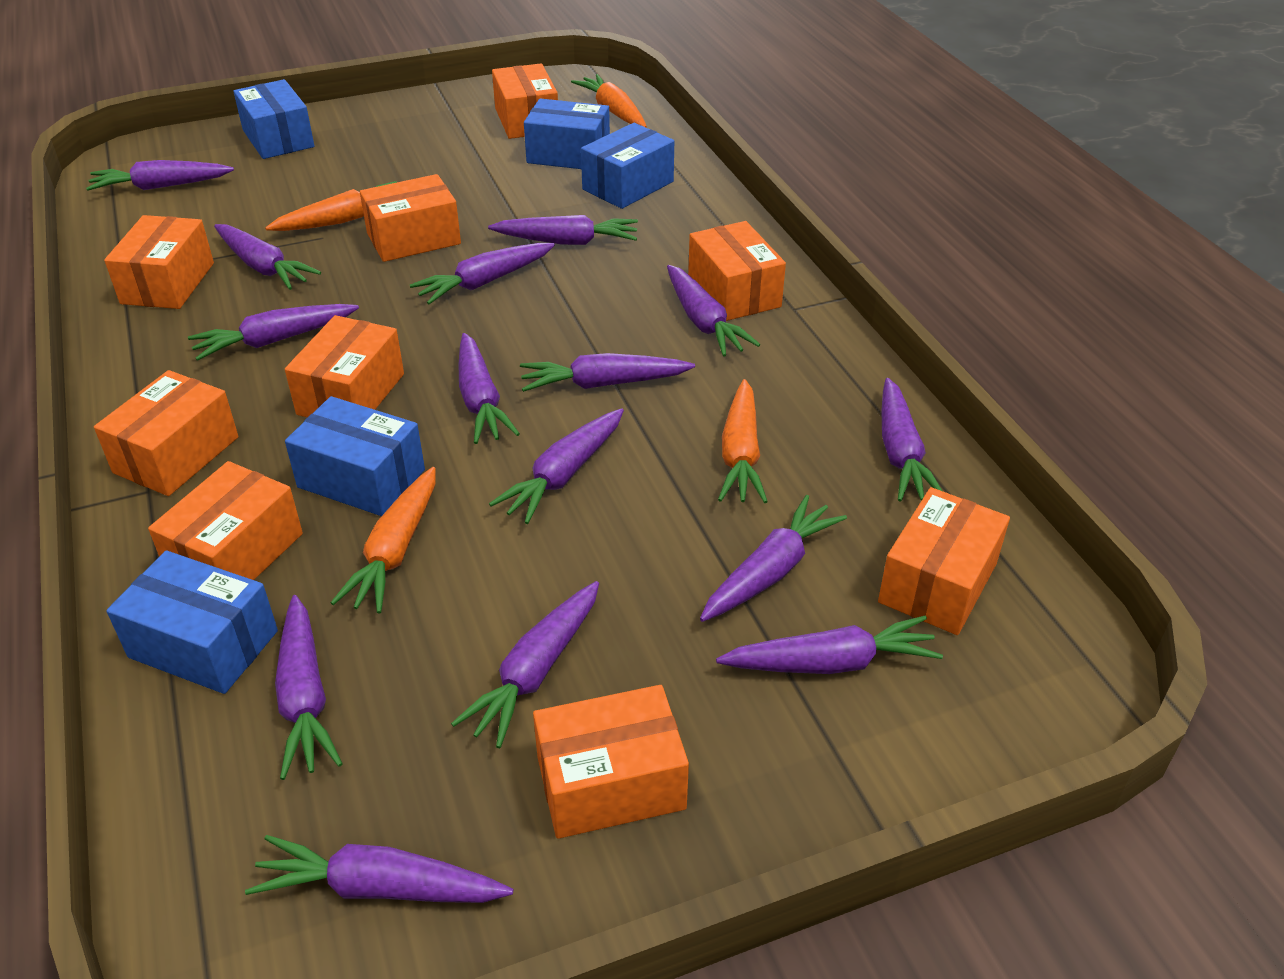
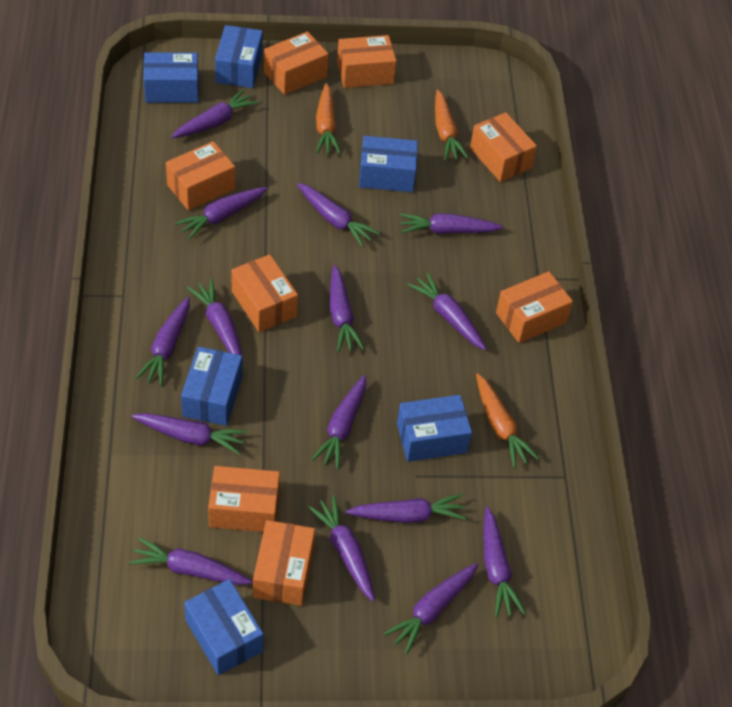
blue box: 5 -> 6
orange box: 9 -> 8
orange carrot: 4 -> 3

